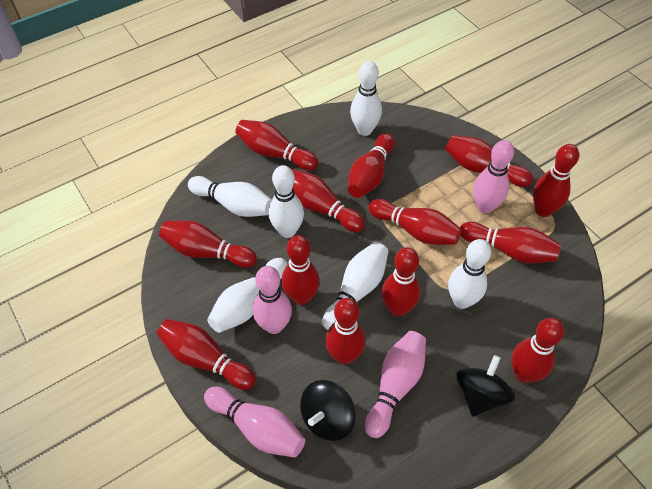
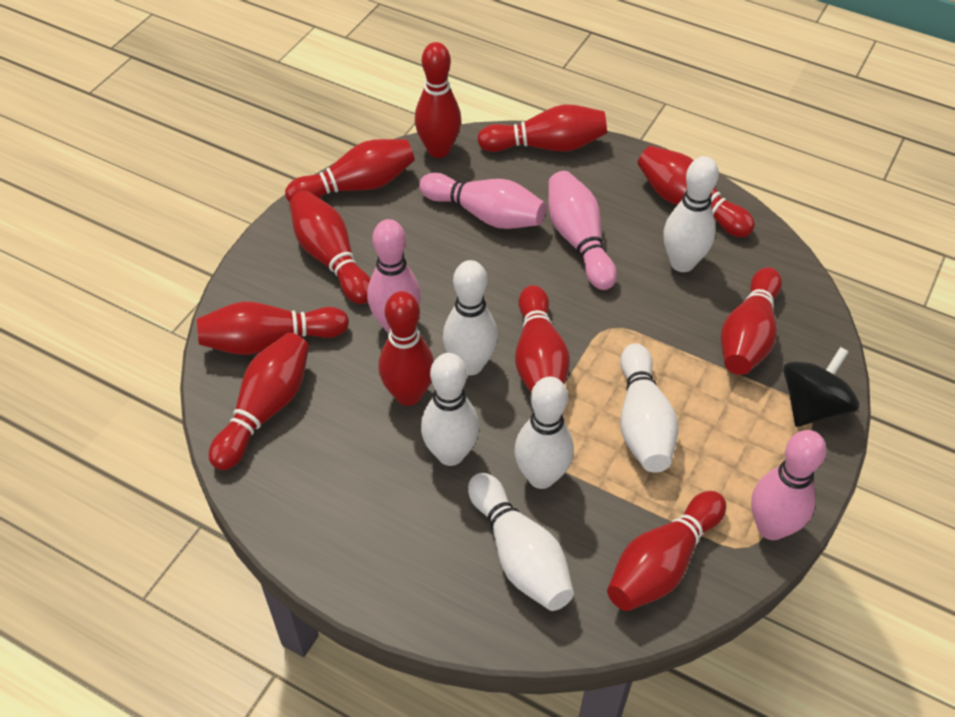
black spinning top: 2 -> 1
red bowling pin: 13 -> 11

